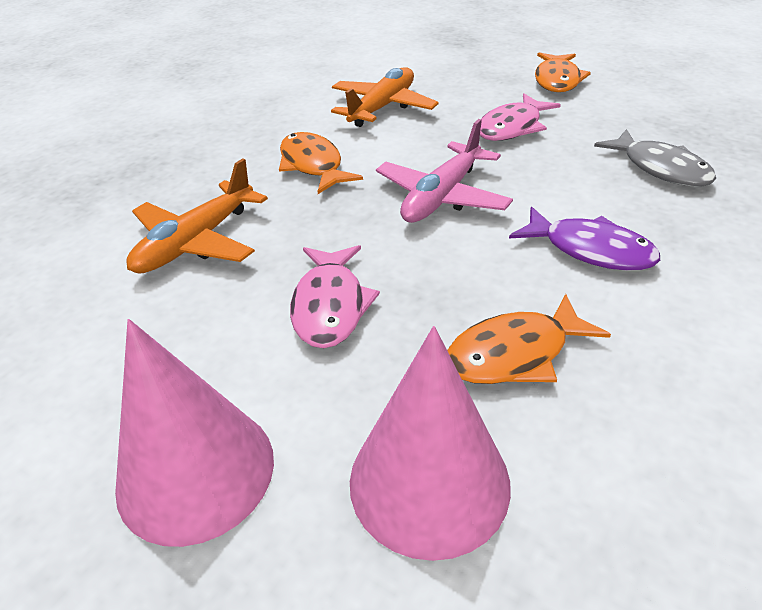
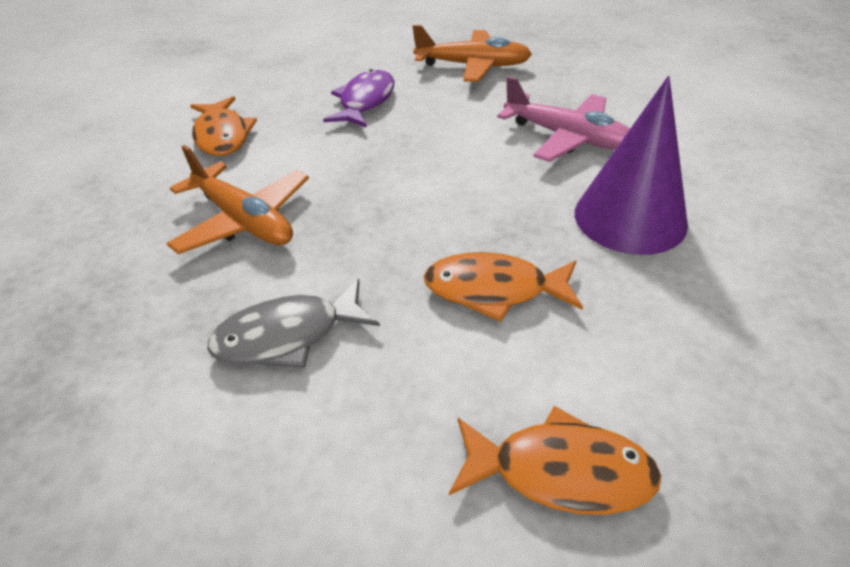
pink cone: 2 -> 0
pink fish: 2 -> 0
purple cone: 0 -> 1

